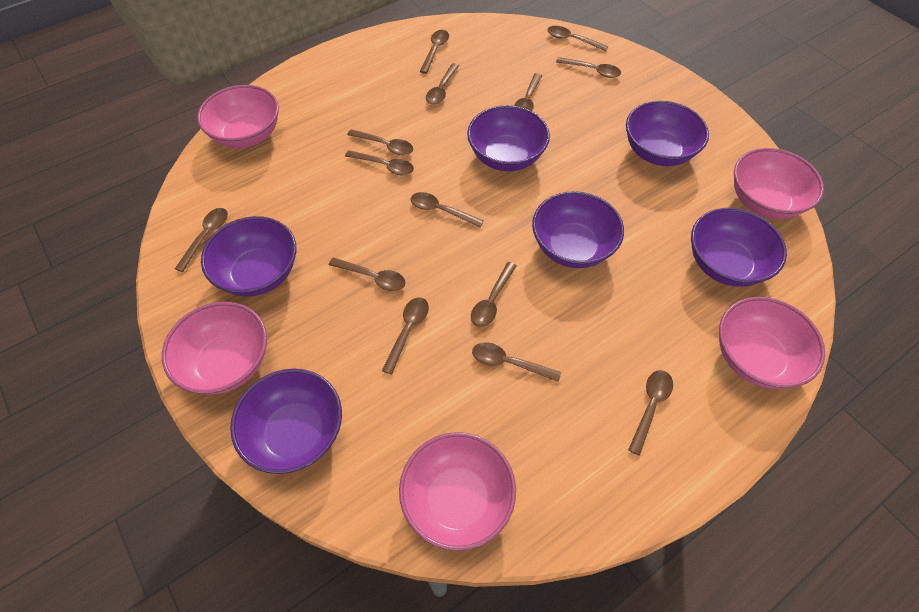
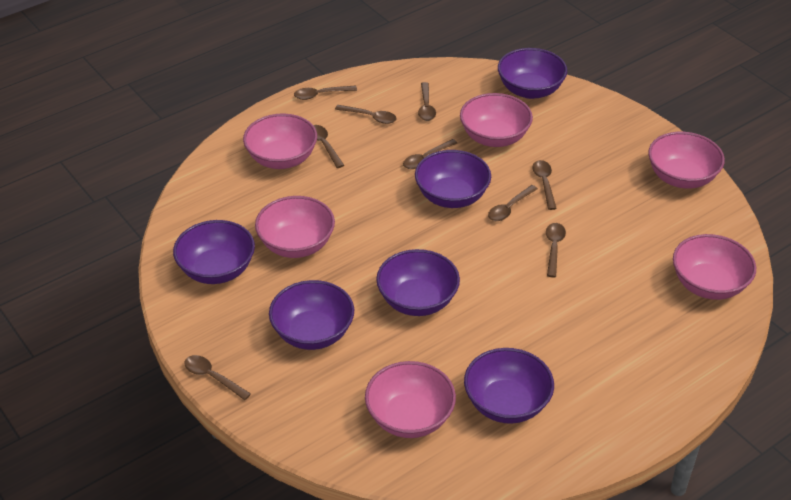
brown spoon: 14 -> 9
pink bowl: 5 -> 6

